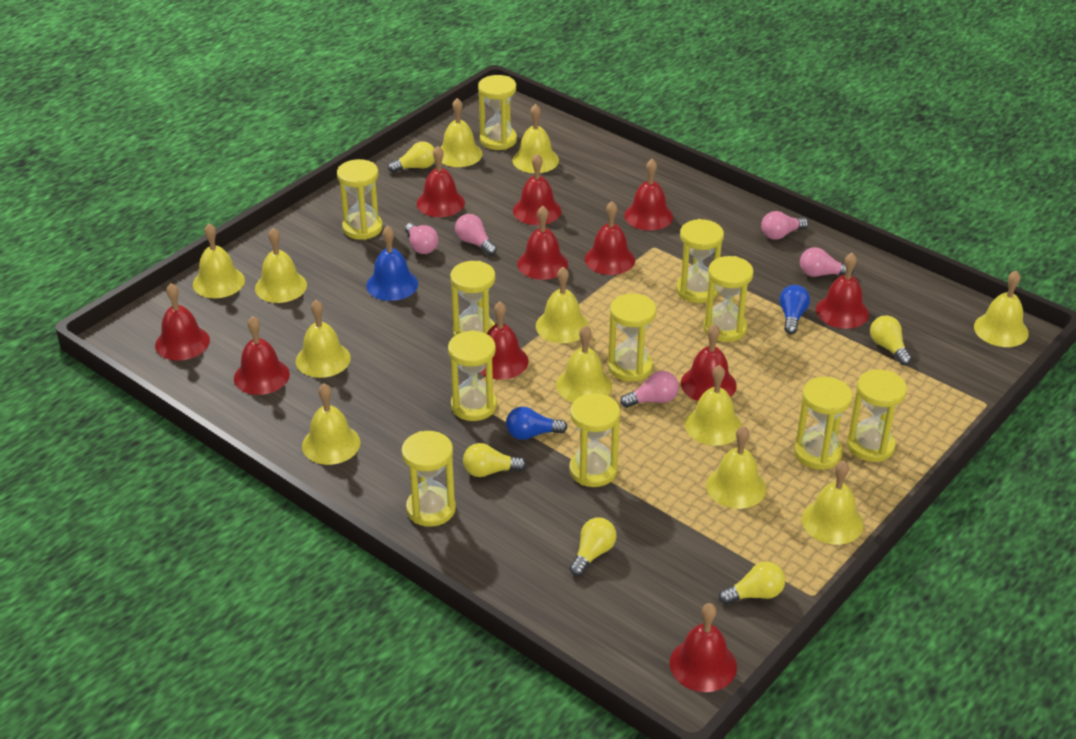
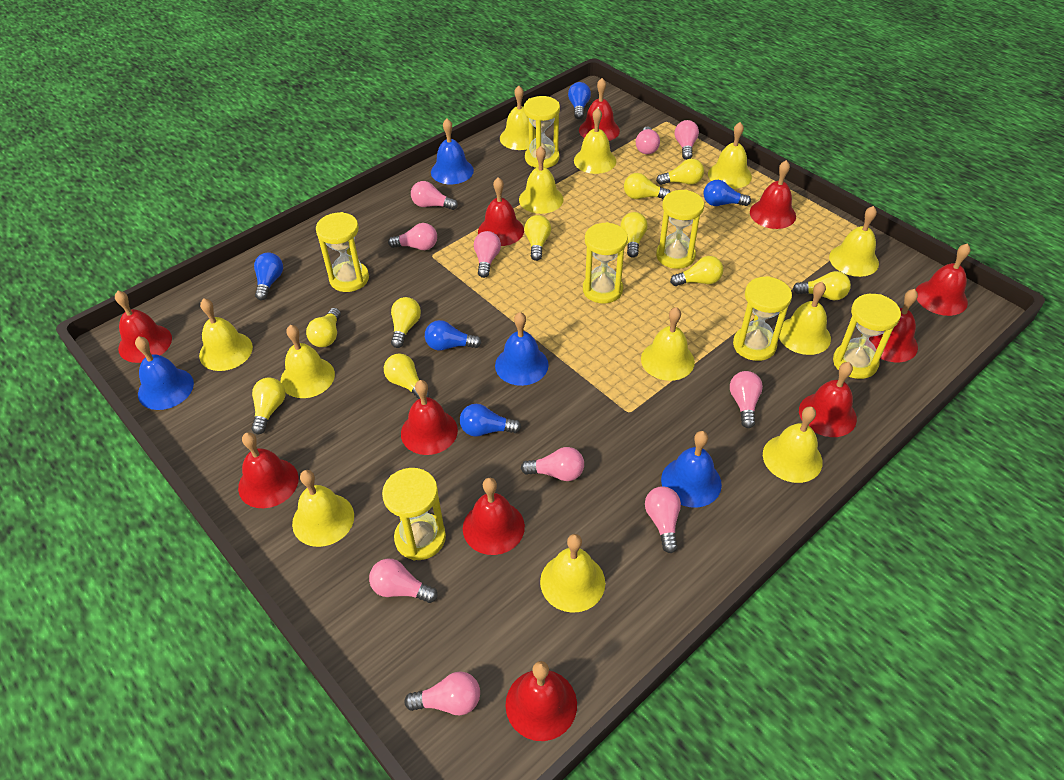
blue bell: 1 -> 4
blue light bulb: 2 -> 5
pink light bulb: 5 -> 10
yellow hourglass: 11 -> 7
yellow light bulb: 5 -> 10

